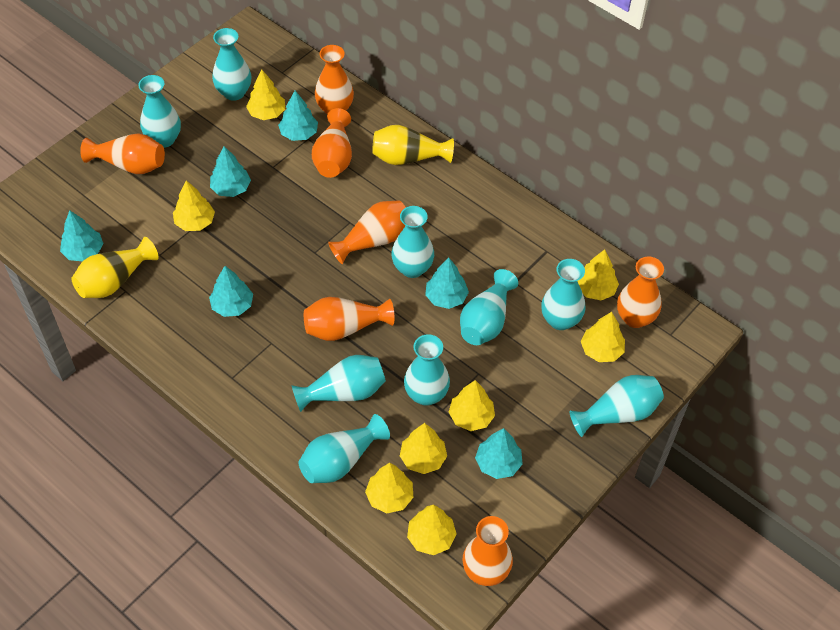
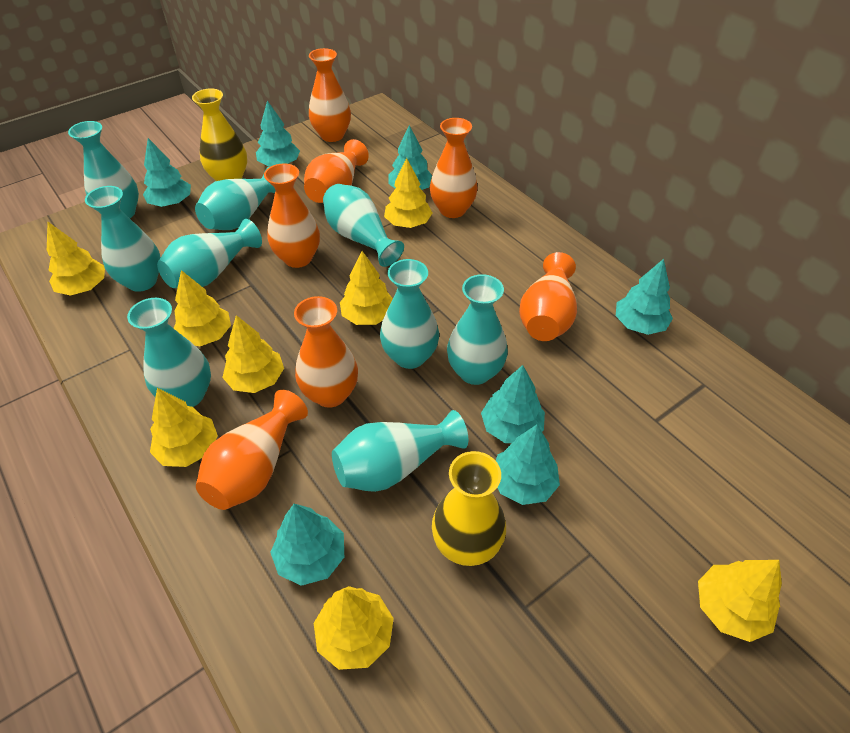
turquoise tree: 6 -> 7

